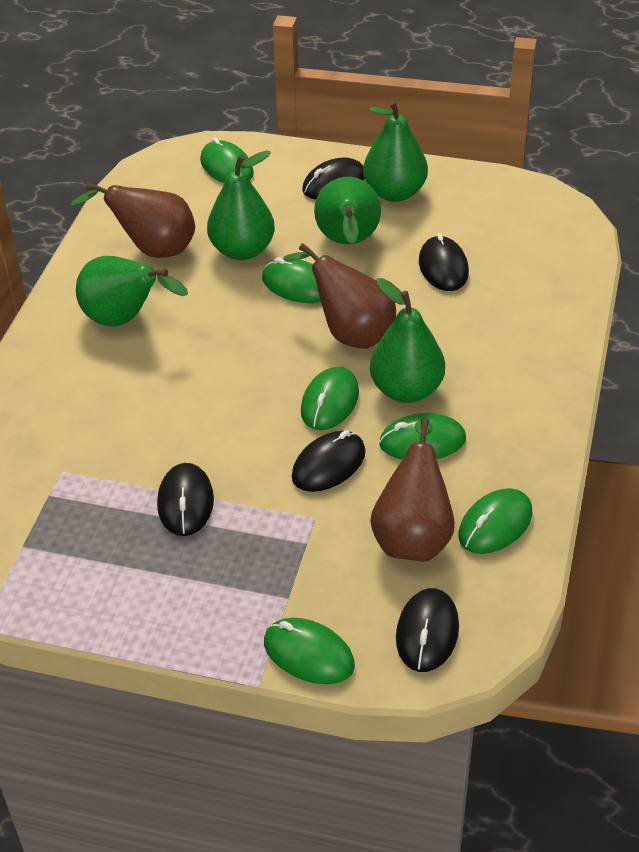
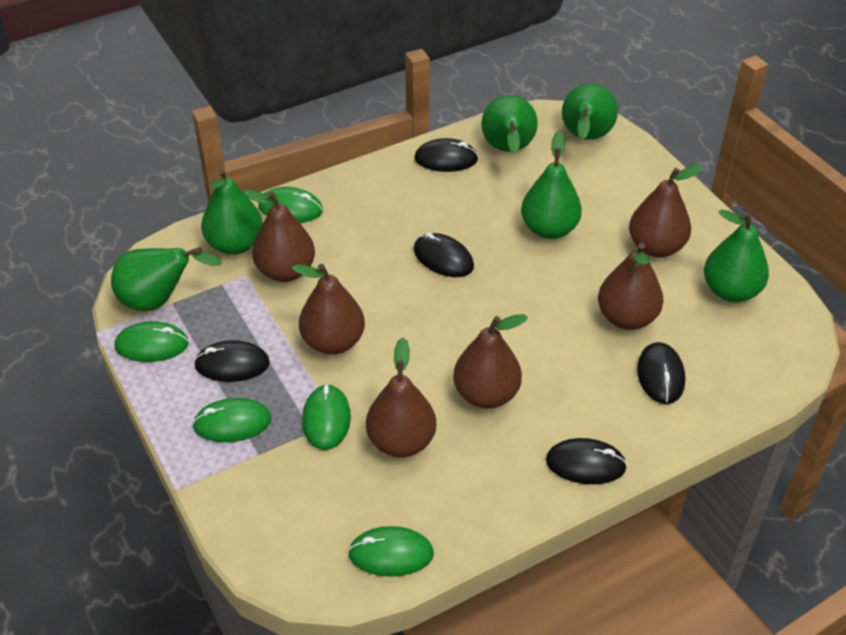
brown pear: 3 -> 6
green mouse: 6 -> 5
green pear: 5 -> 6

